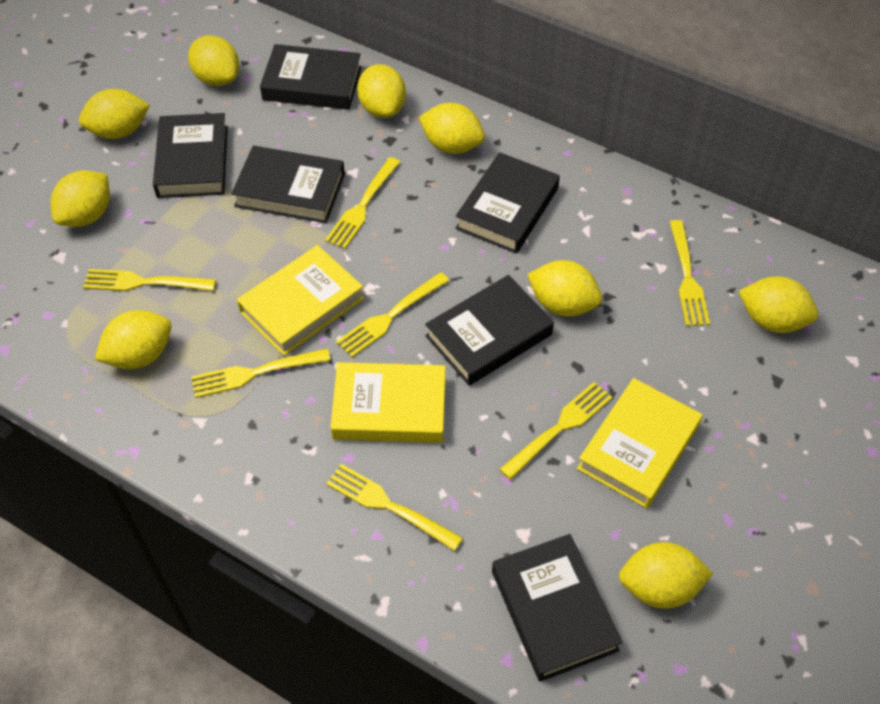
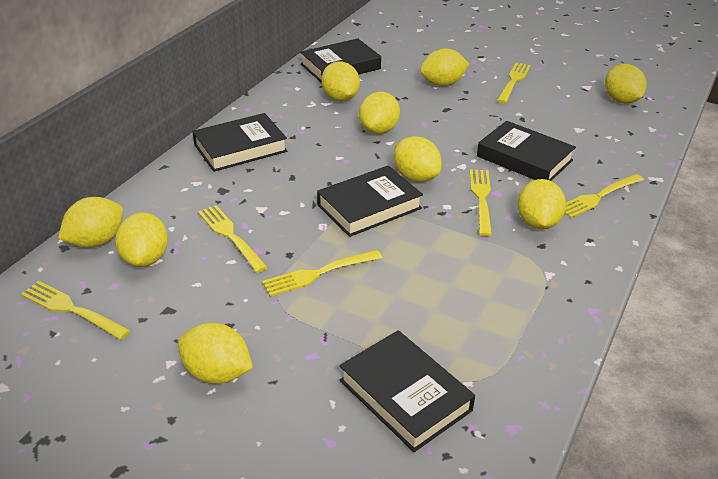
black book: 6 -> 5
yellow book: 3 -> 0
yellow fork: 7 -> 6

